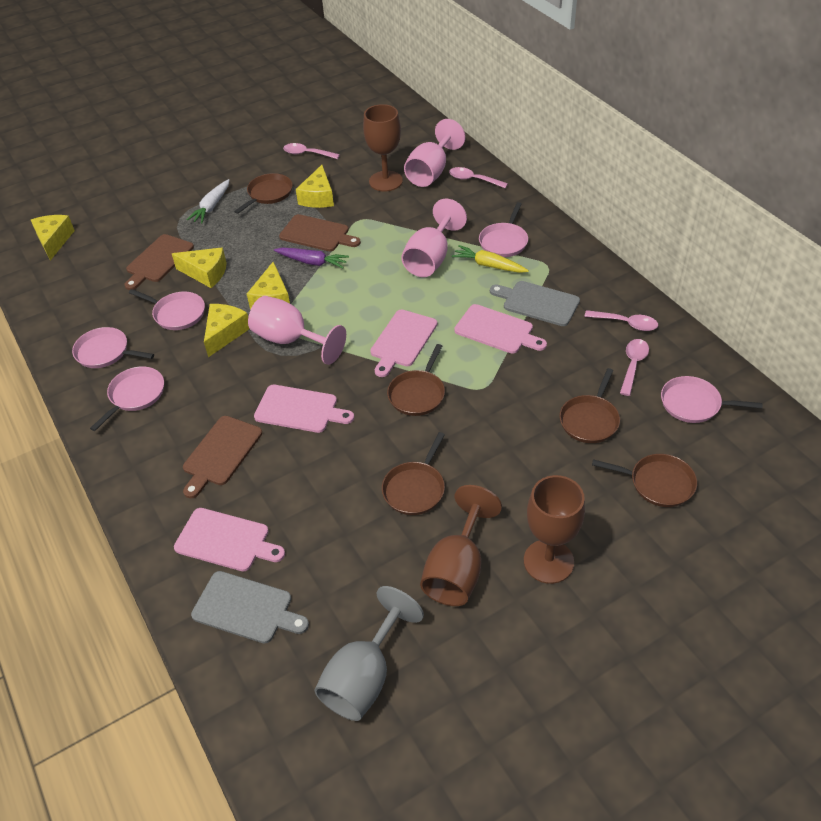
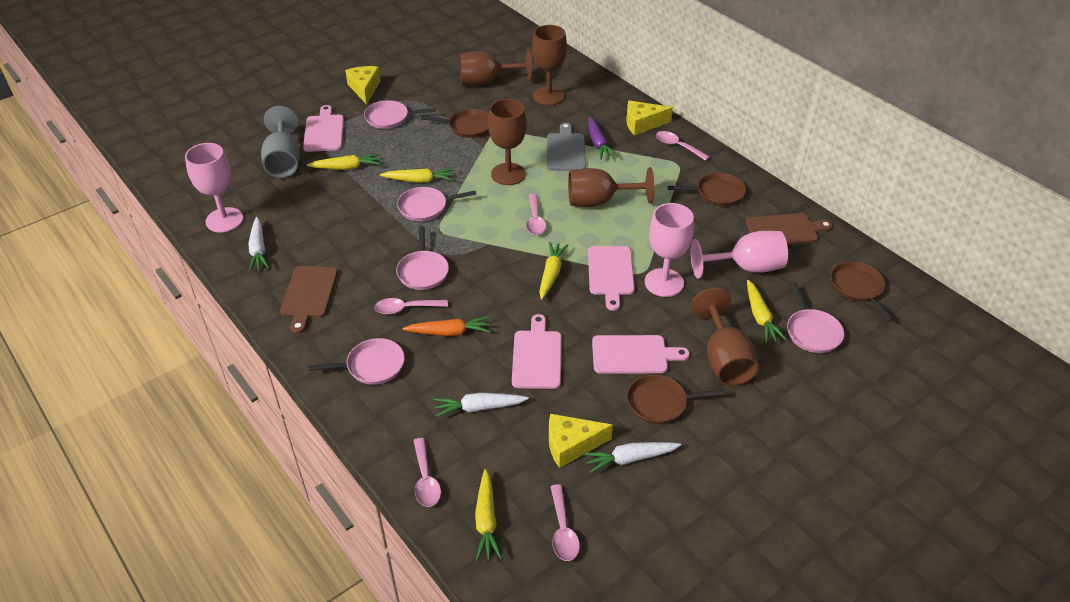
brown cutting board: 3 -> 2
brown goblet: 3 -> 5
brown pan: 5 -> 4
grey cutting board: 2 -> 1
orange carrot: 0 -> 1
pink spoon: 4 -> 5
white carrot: 1 -> 3
yellow carrot: 1 -> 5
yellow cheese: 5 -> 3

